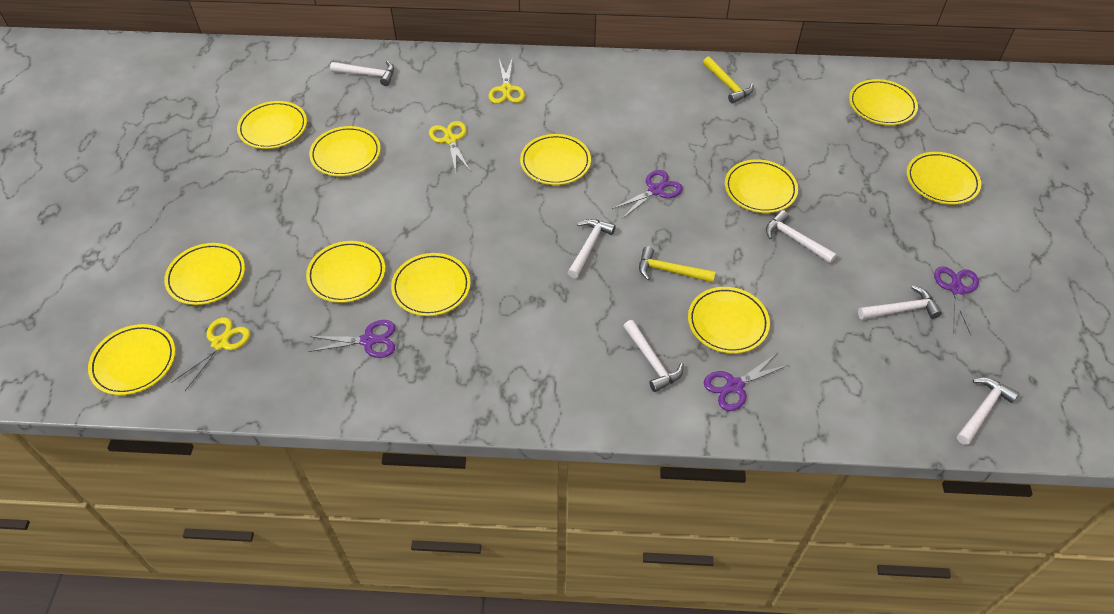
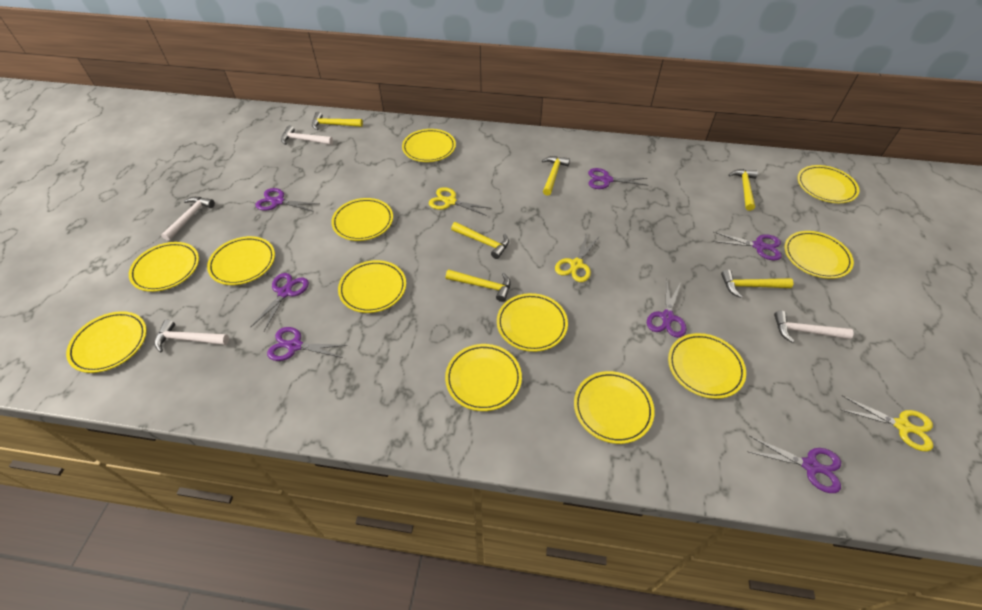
purple scissors: 4 -> 7
white hammer: 6 -> 4
yellow hammer: 2 -> 6
yellow plate: 11 -> 12

